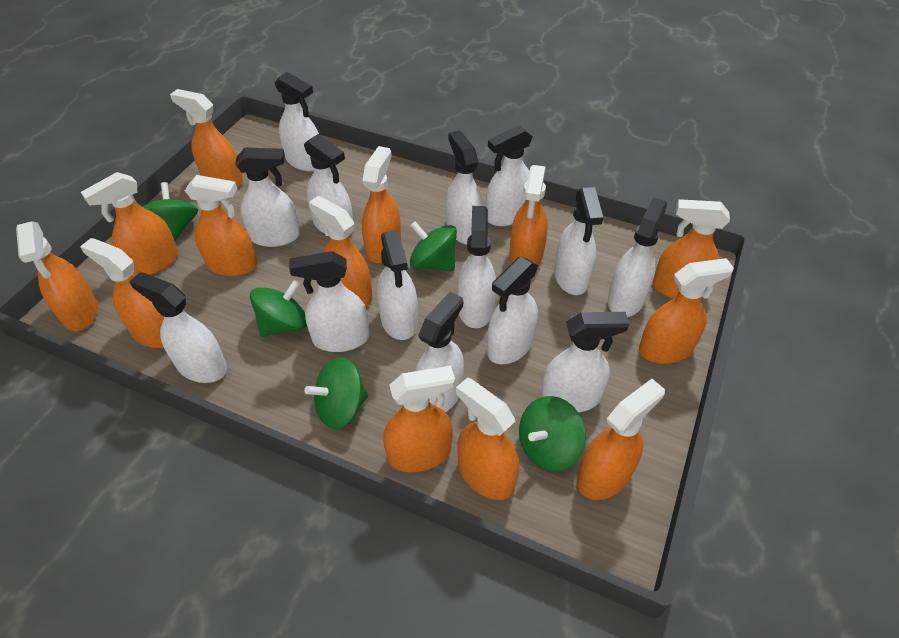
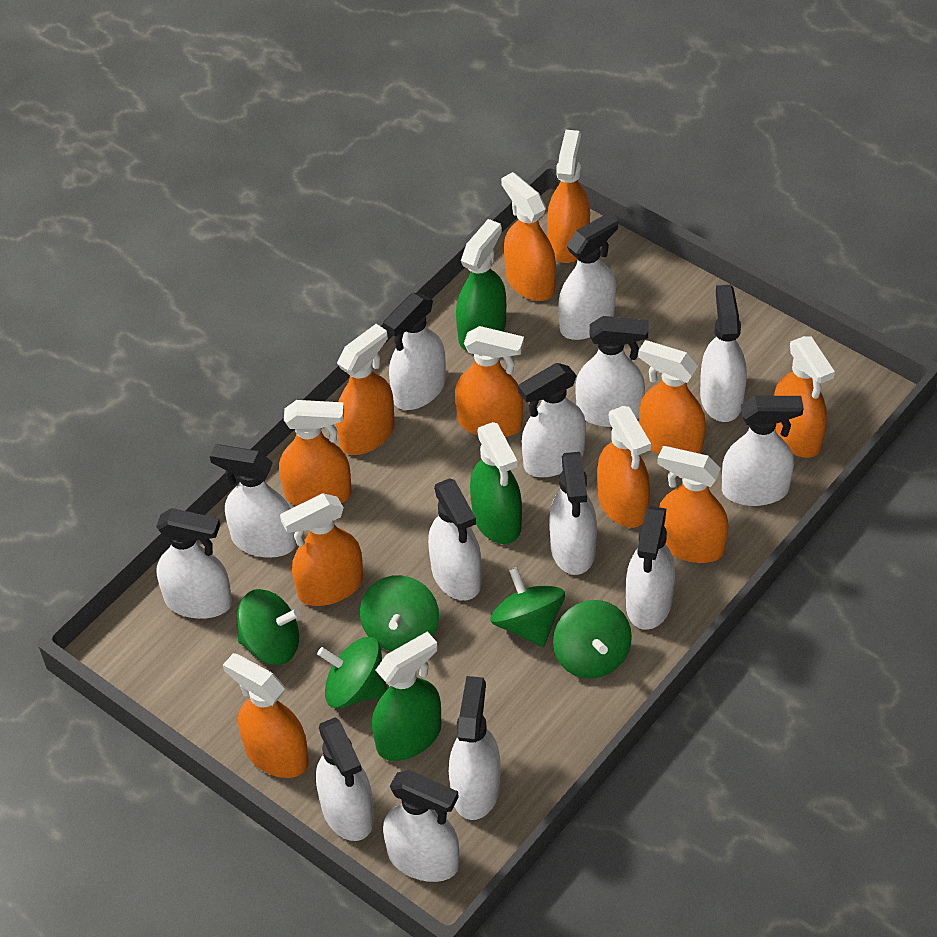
green spray bottle: 0 -> 3
orange spray bottle: 13 -> 11

